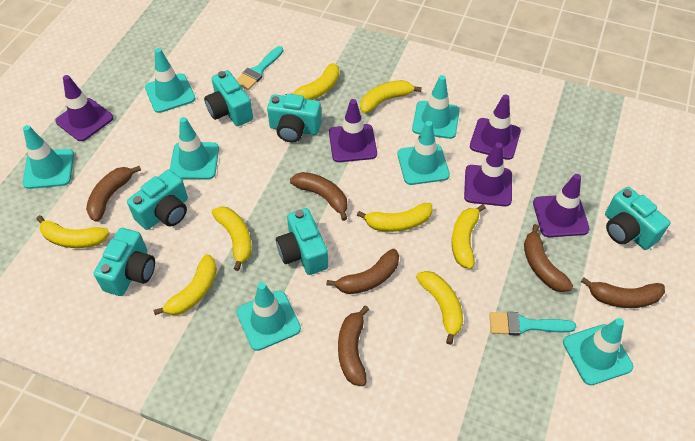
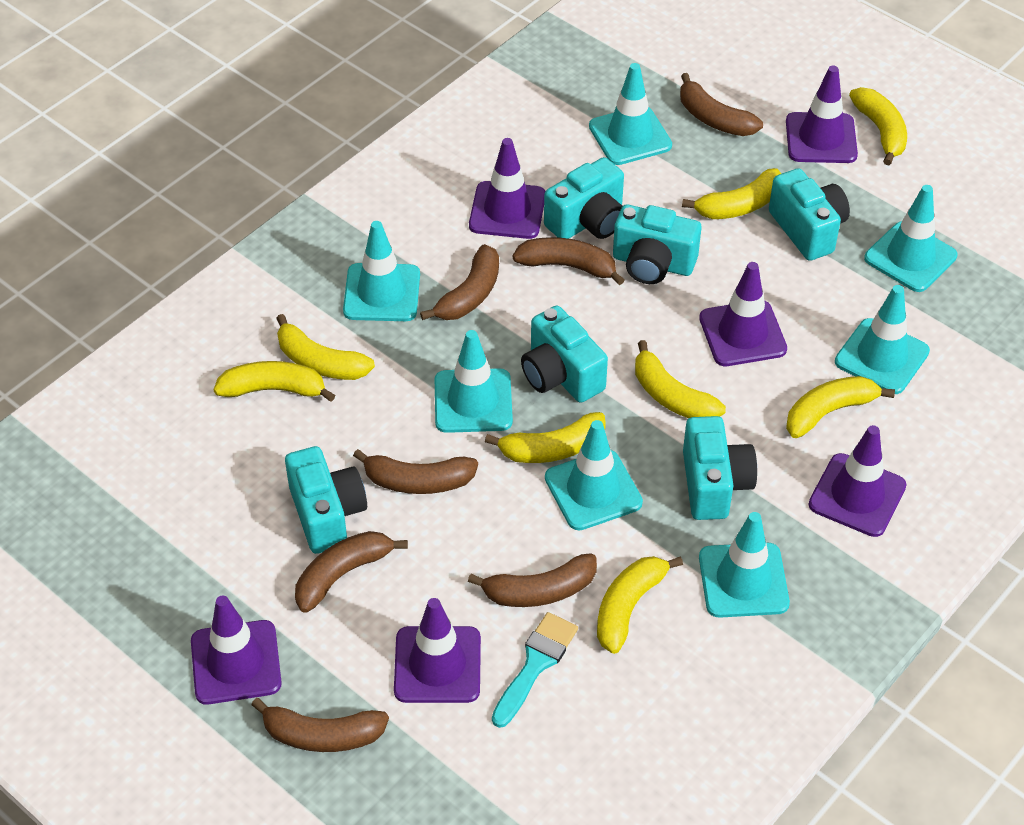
brown banana: 6 -> 7
purple traffic cone: 5 -> 6
turquoise brush: 2 -> 1

